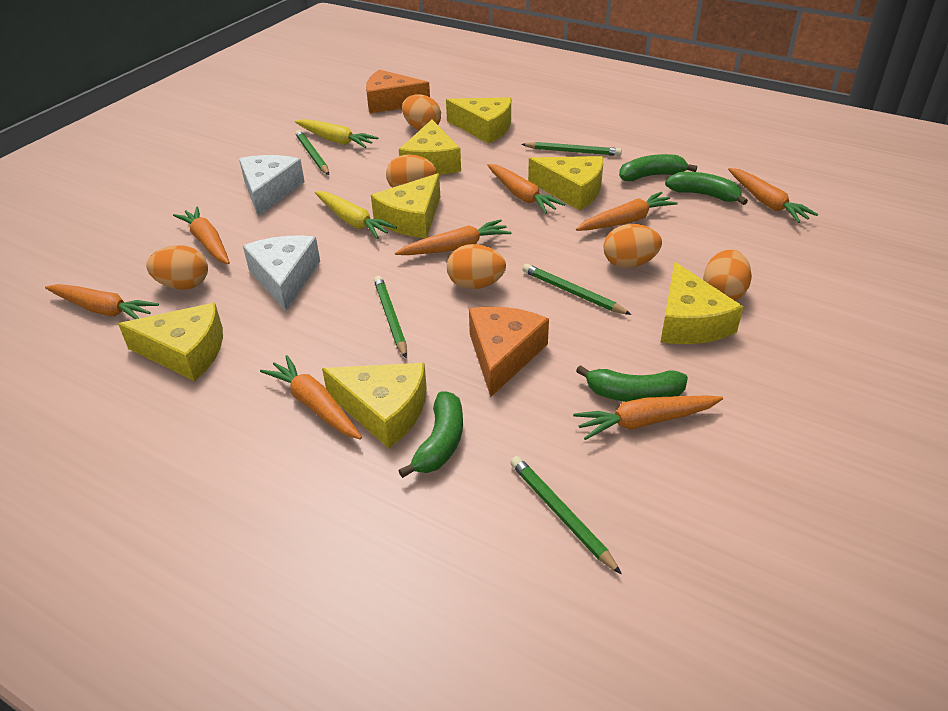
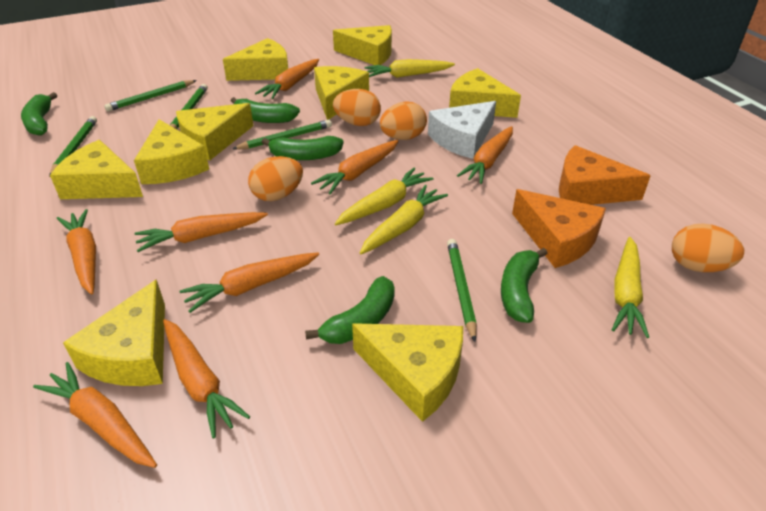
green banana: 4 -> 5
orange egg: 6 -> 4
white cheese: 2 -> 1
yellow carrot: 2 -> 4
yellow cheese: 7 -> 9

